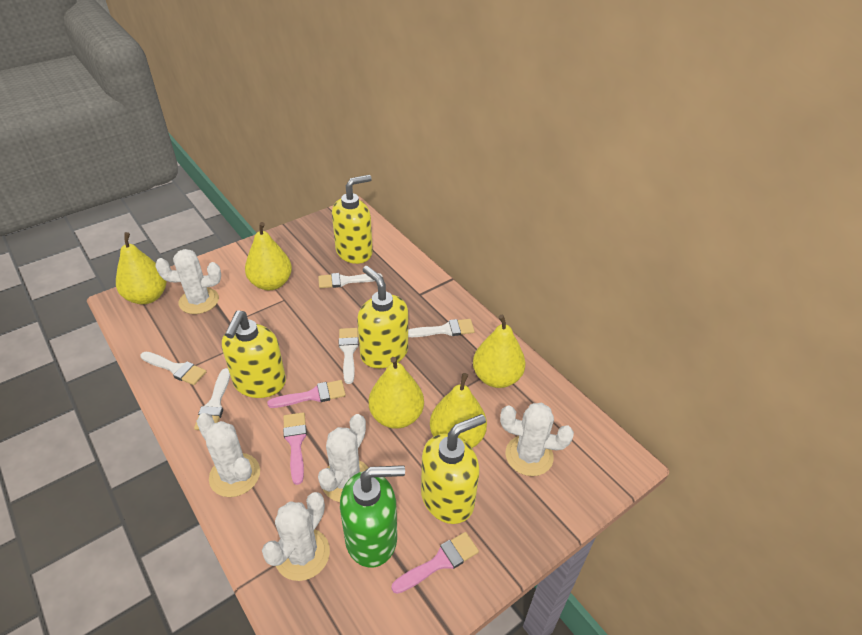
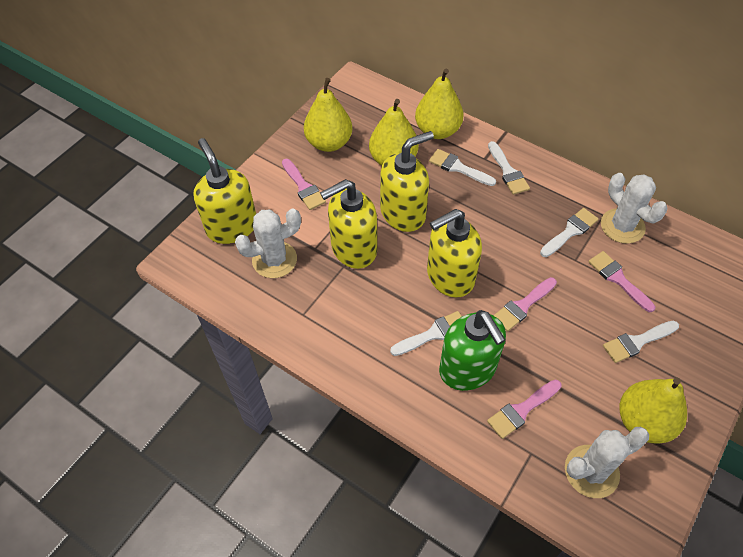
pink brush: 3 -> 4
white cactus: 5 -> 3
yellow pear: 5 -> 4

